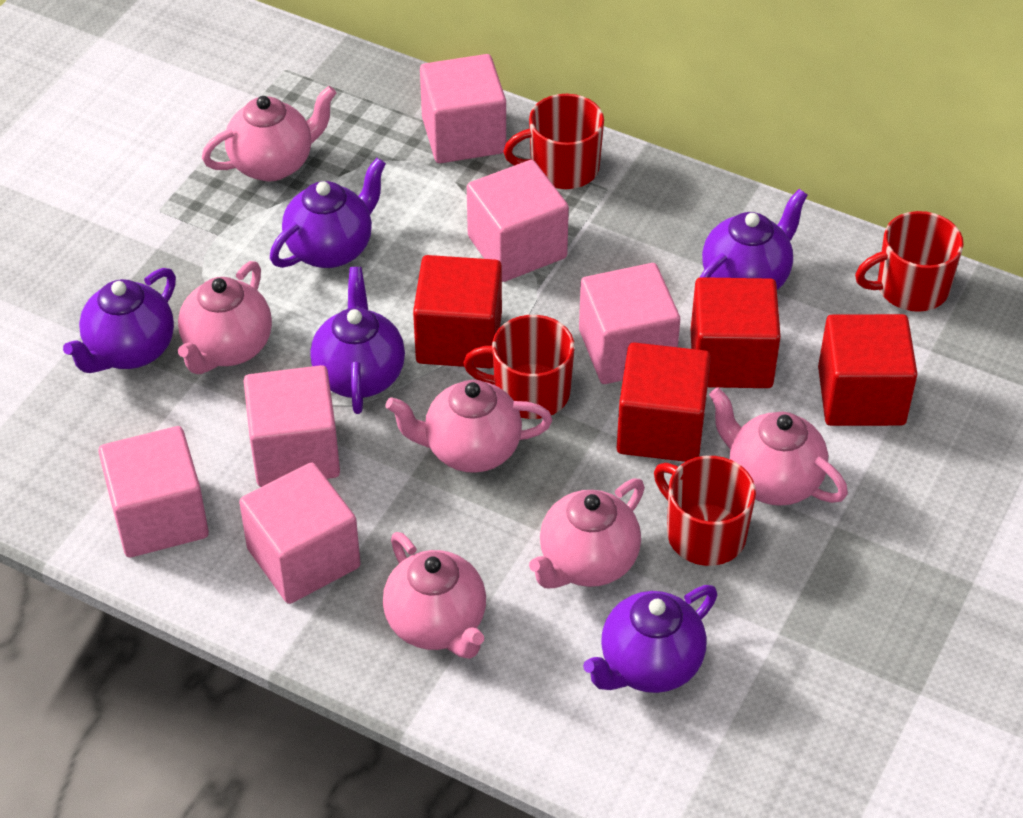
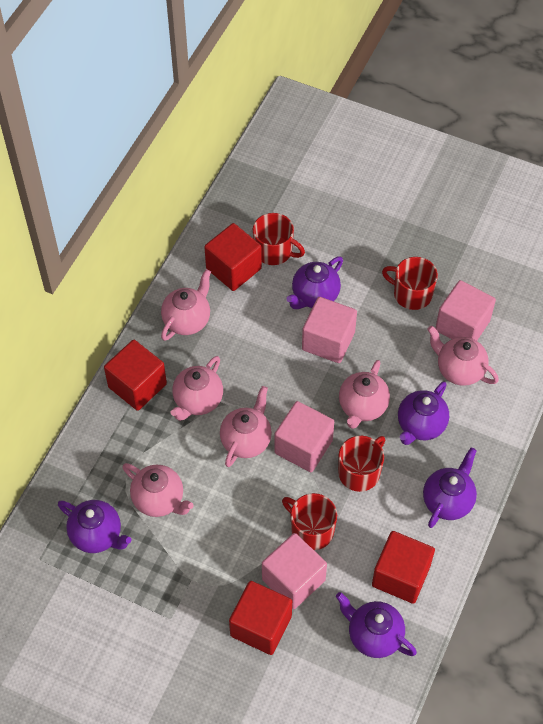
pink cube: 6 -> 4

